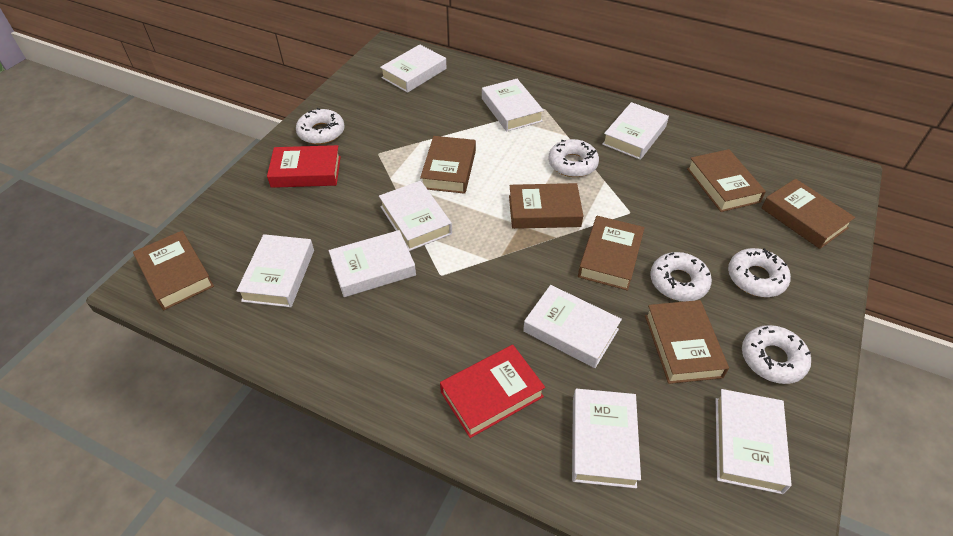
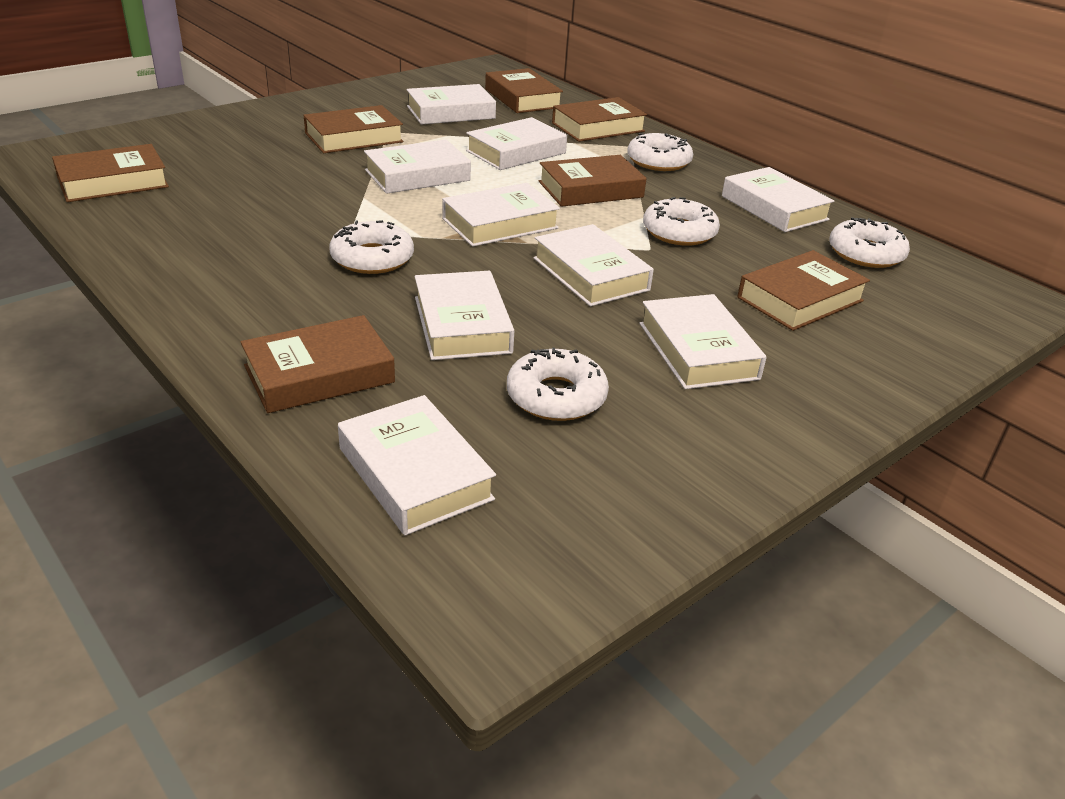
red book: 2 -> 0

